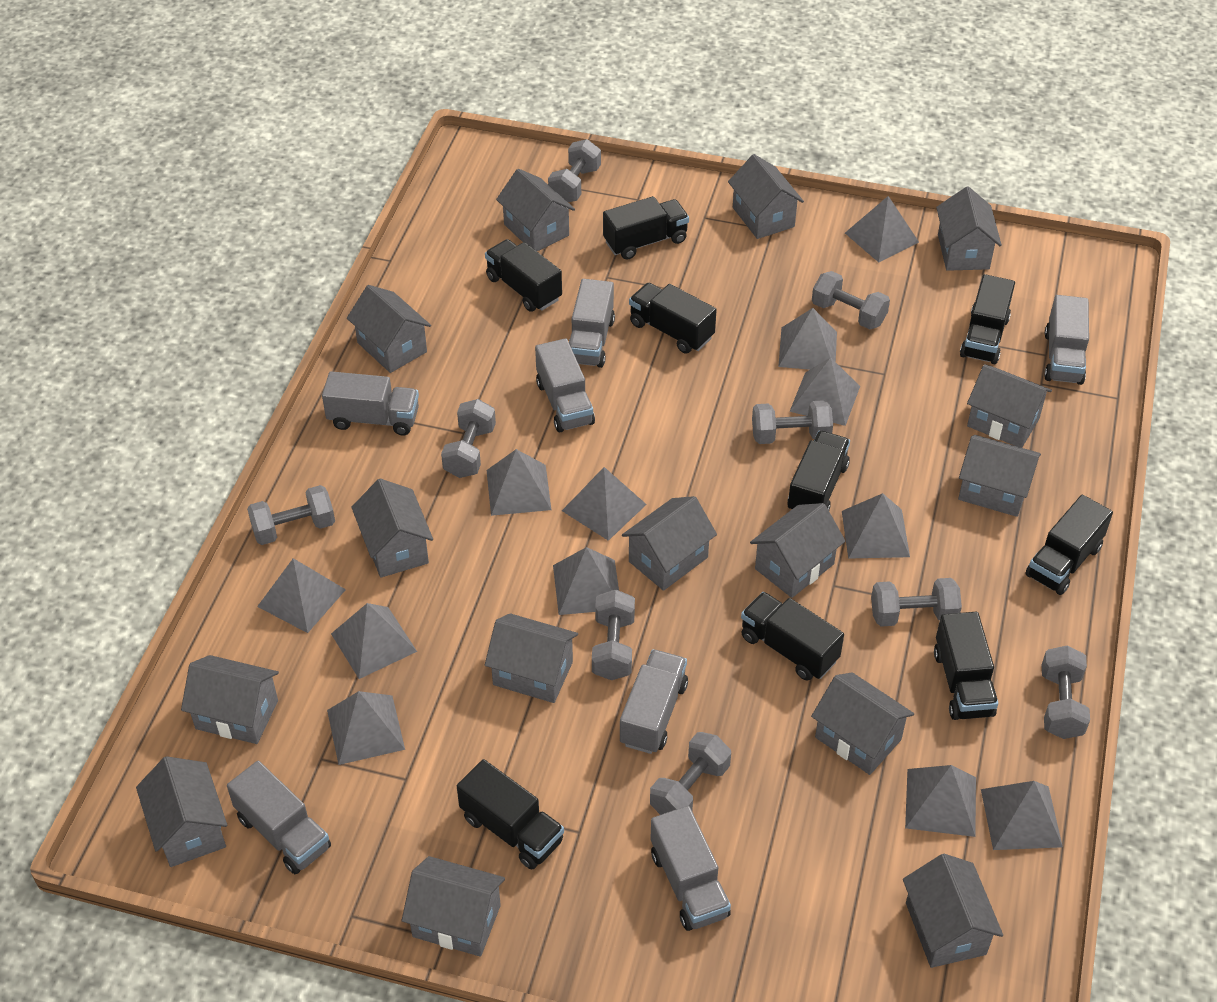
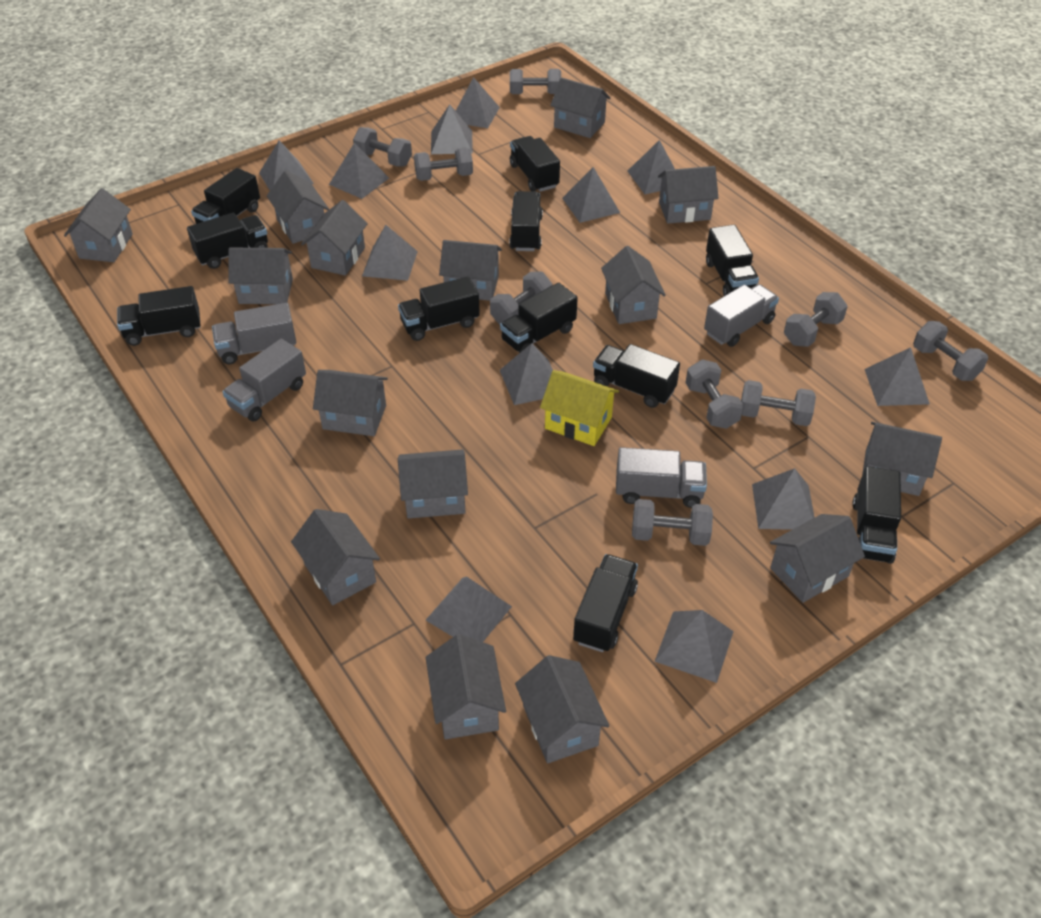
black truck: 9 -> 11
grey truck: 7 -> 4
yellow house: 0 -> 1

